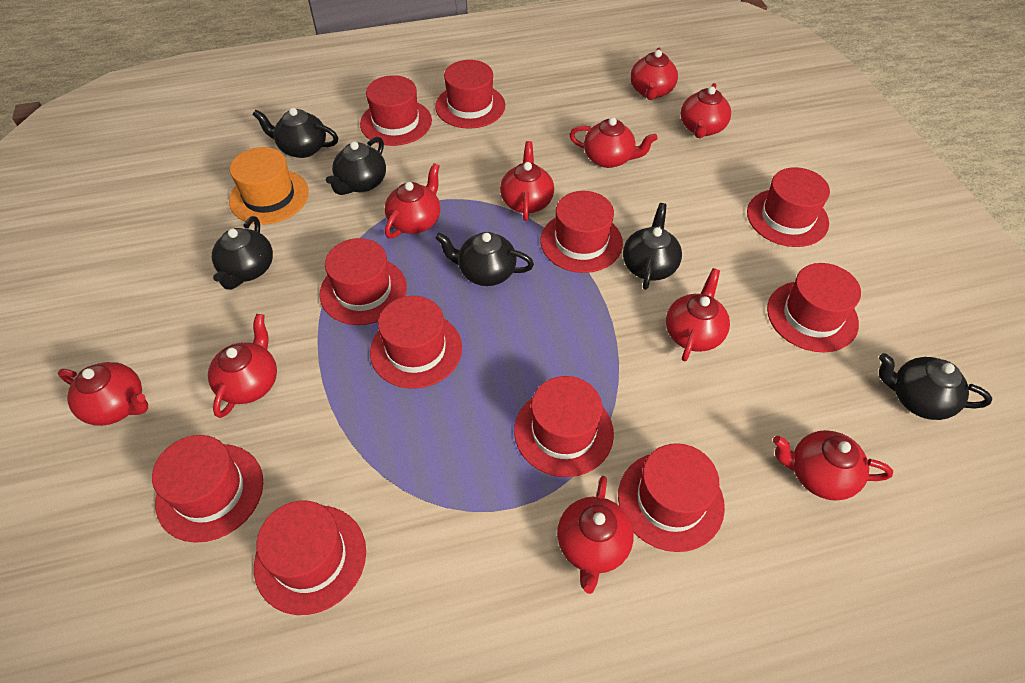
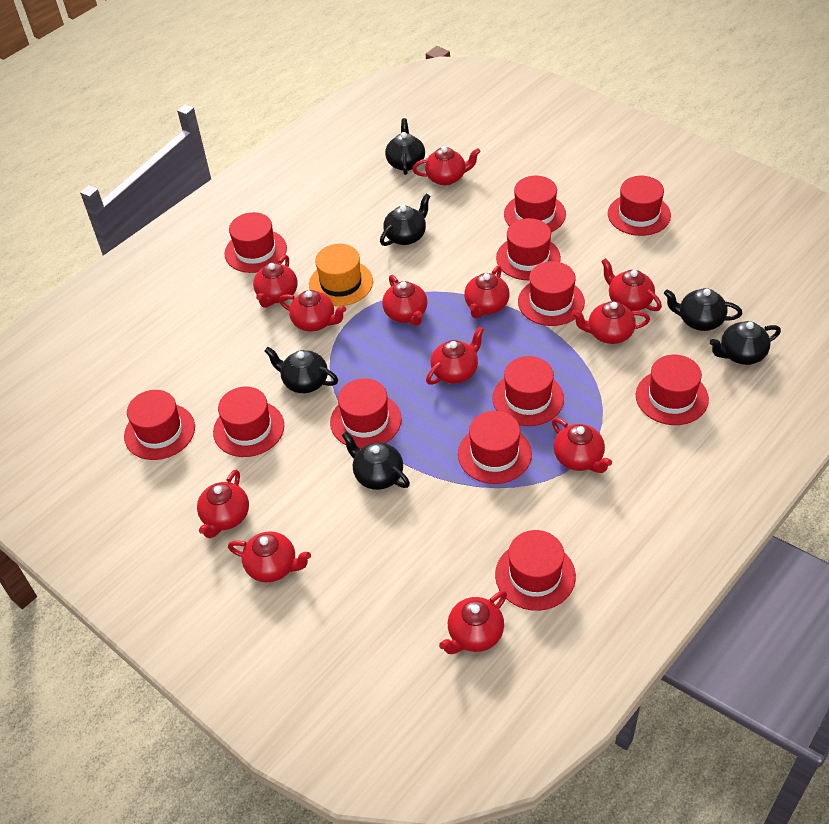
red hat: 11 -> 12
red teapot: 10 -> 12

